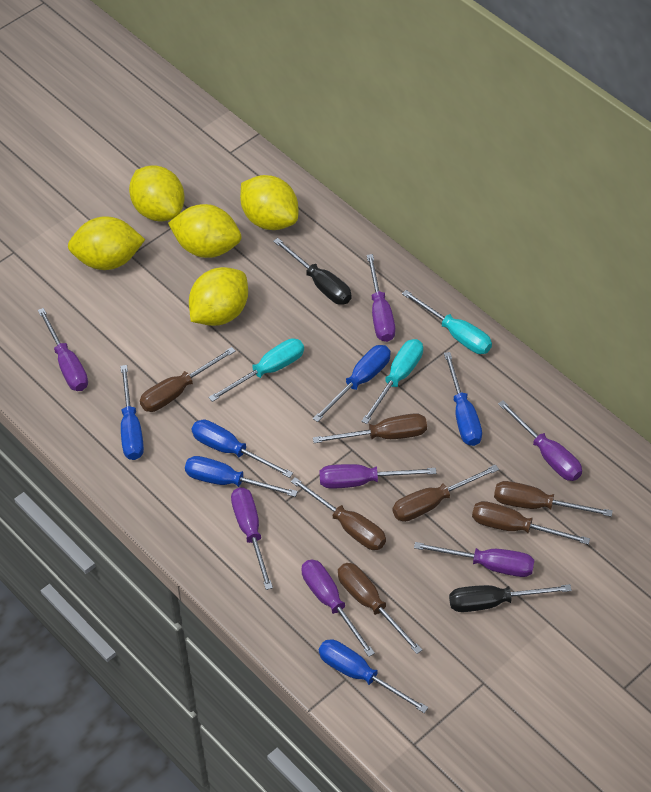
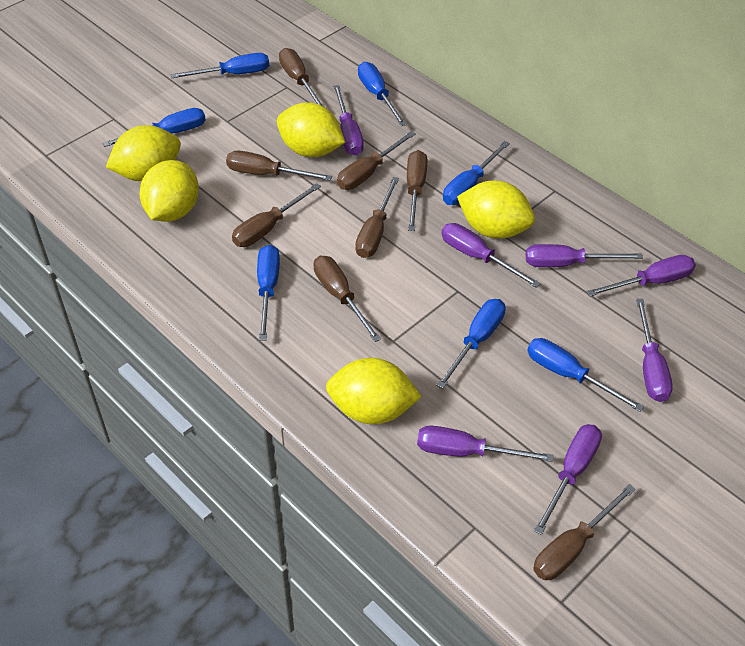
black screwdriver: 2 -> 0
blue screwdriver: 6 -> 7
brown screwdriver: 7 -> 8
turquoise screwdriver: 3 -> 0

